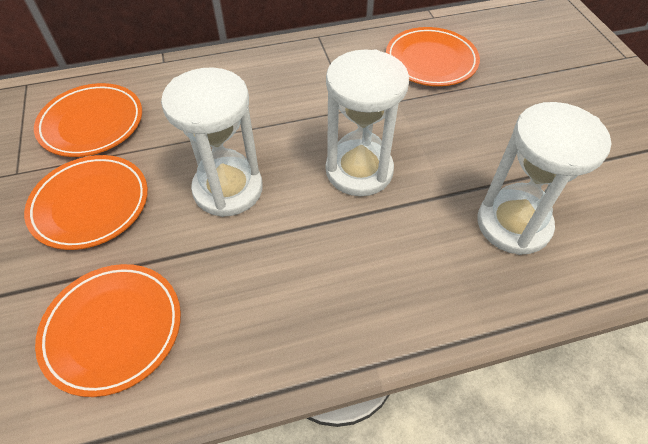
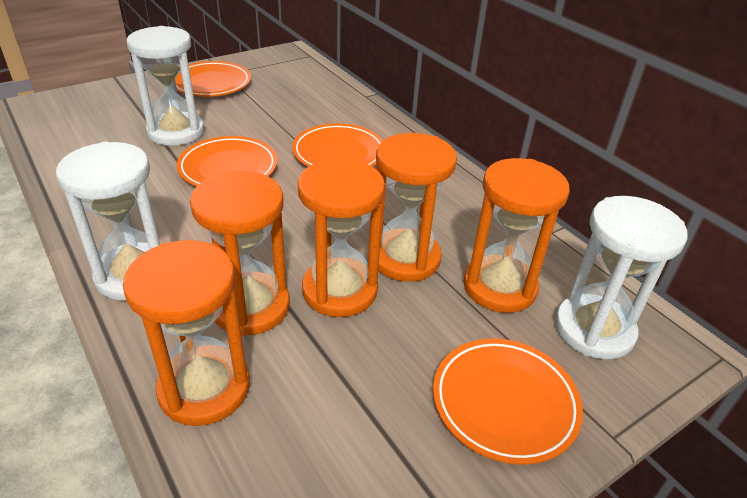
orange hourglass: 0 -> 5

